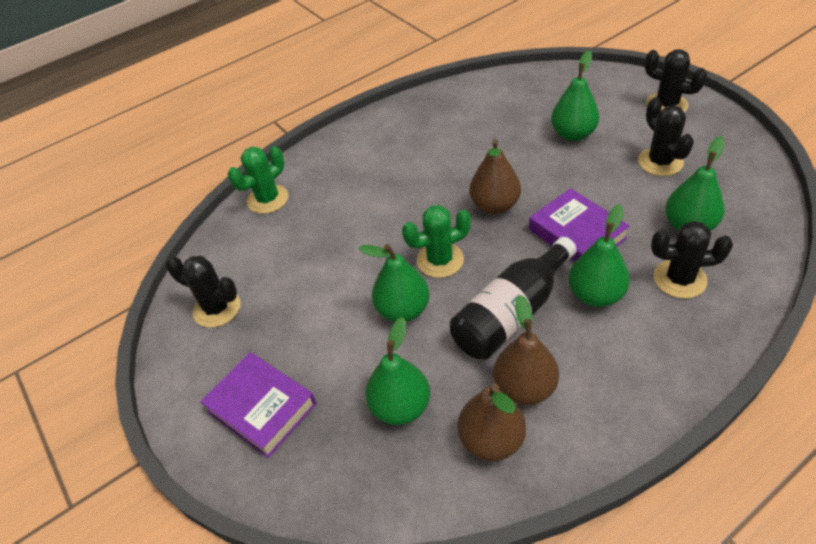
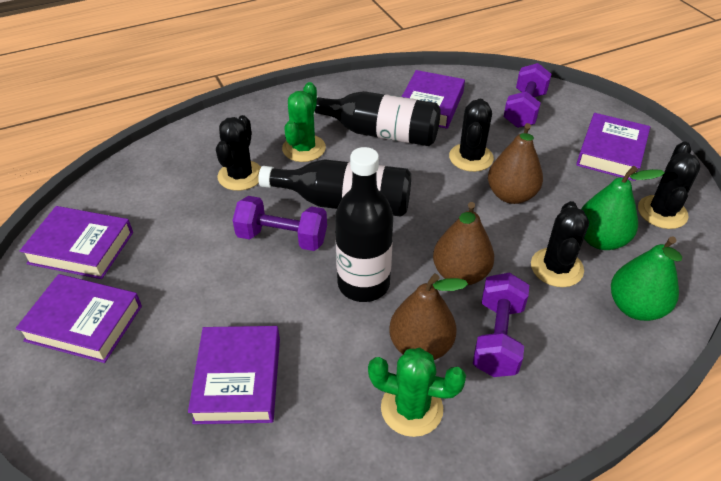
black bottle: 1 -> 3
green pear: 5 -> 2
purple book: 2 -> 5
purple dumbbell: 0 -> 3

